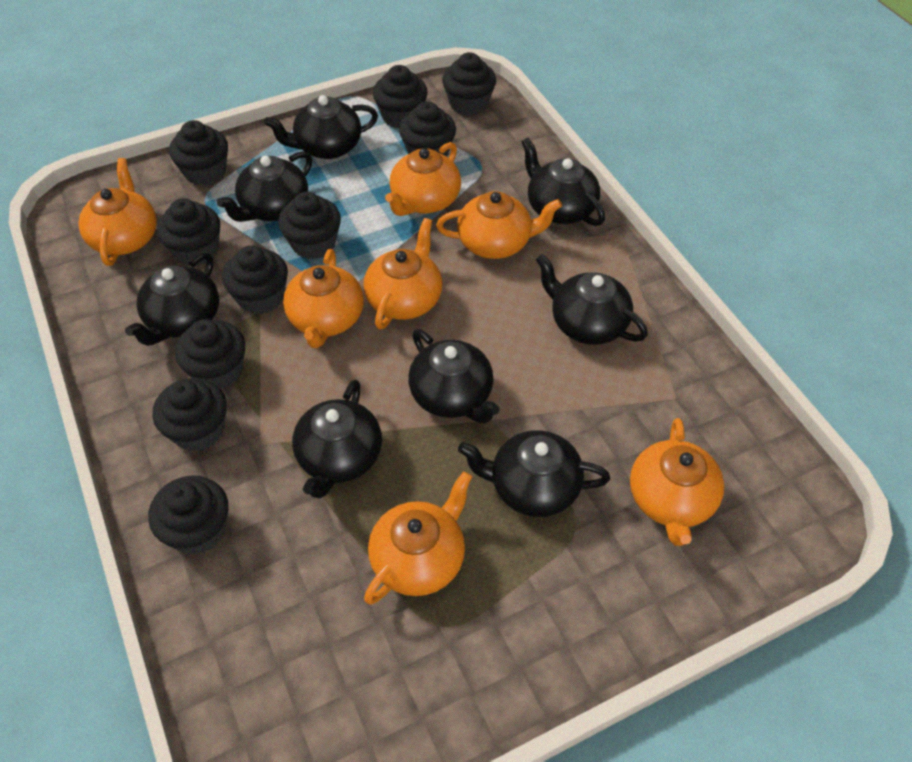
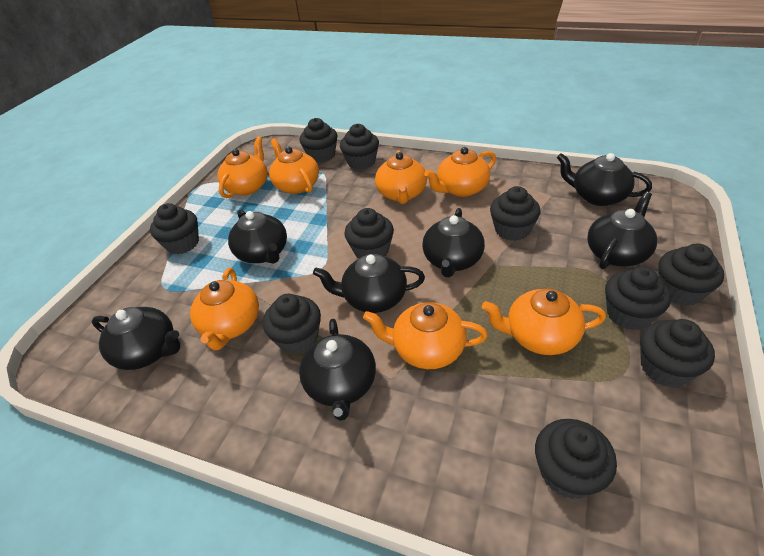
black teapot: 8 -> 7

